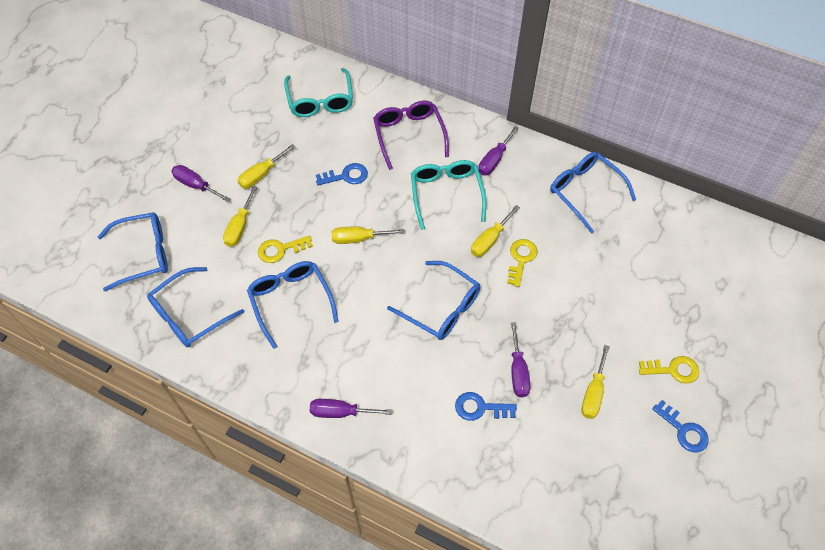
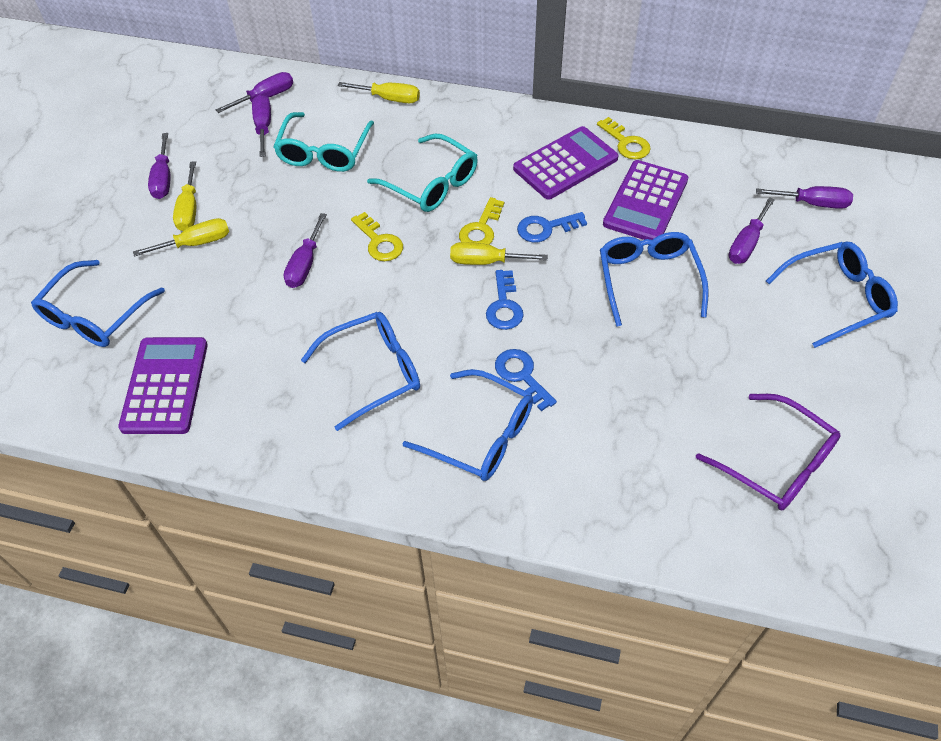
purple calculator: 0 -> 3
purple screwdriver: 4 -> 6
yellow screwdriver: 5 -> 4

